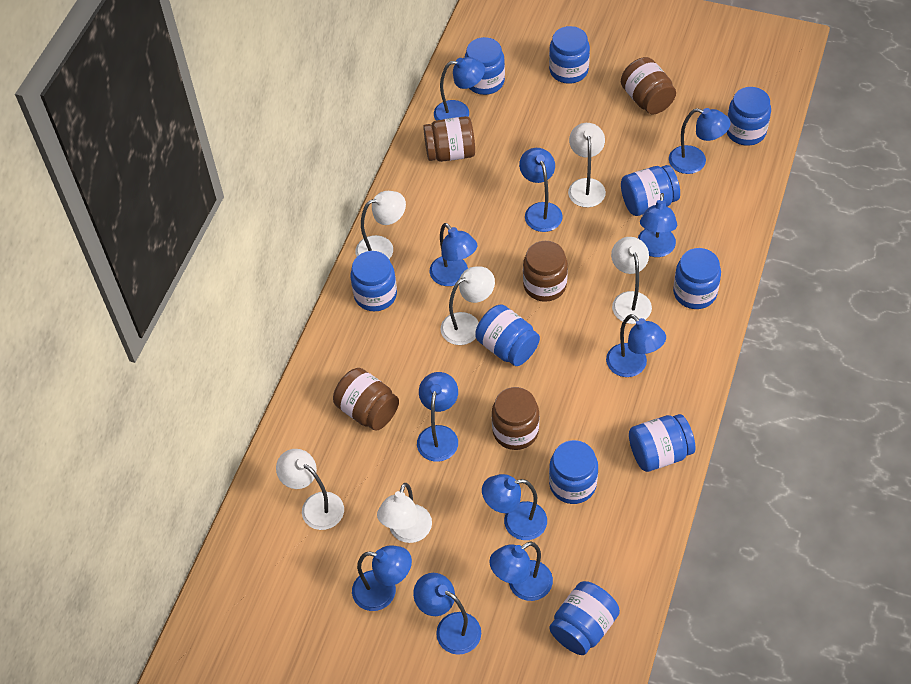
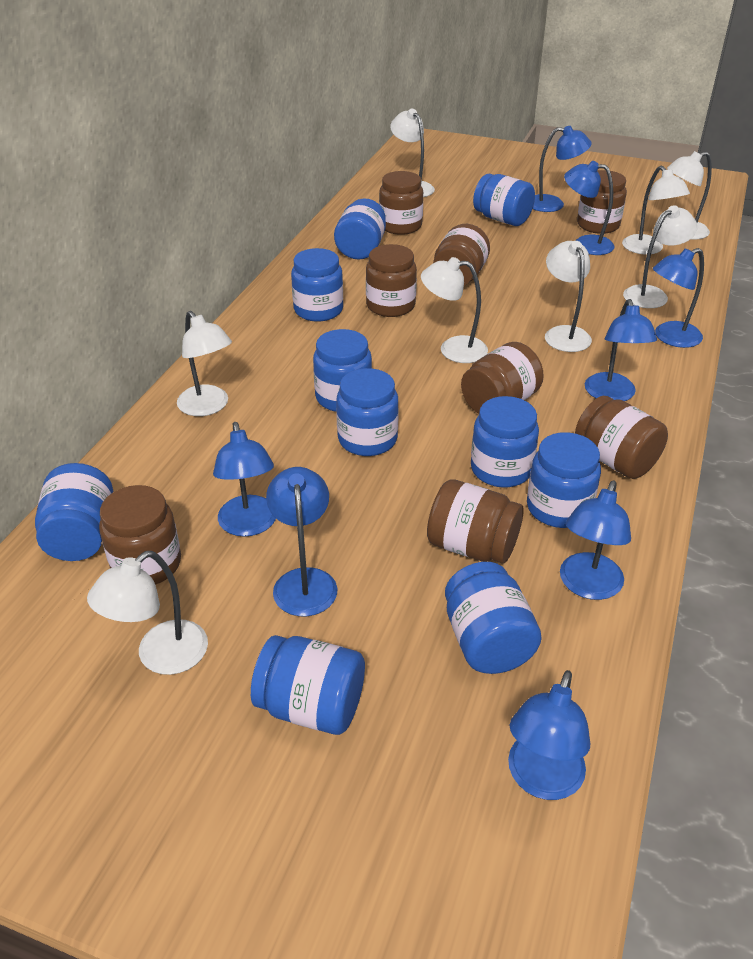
blue lamp: 11 -> 8
brown jar: 5 -> 8
white lamp: 6 -> 8

